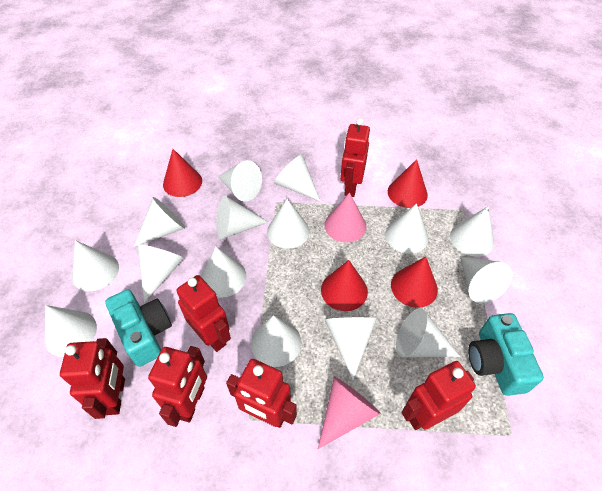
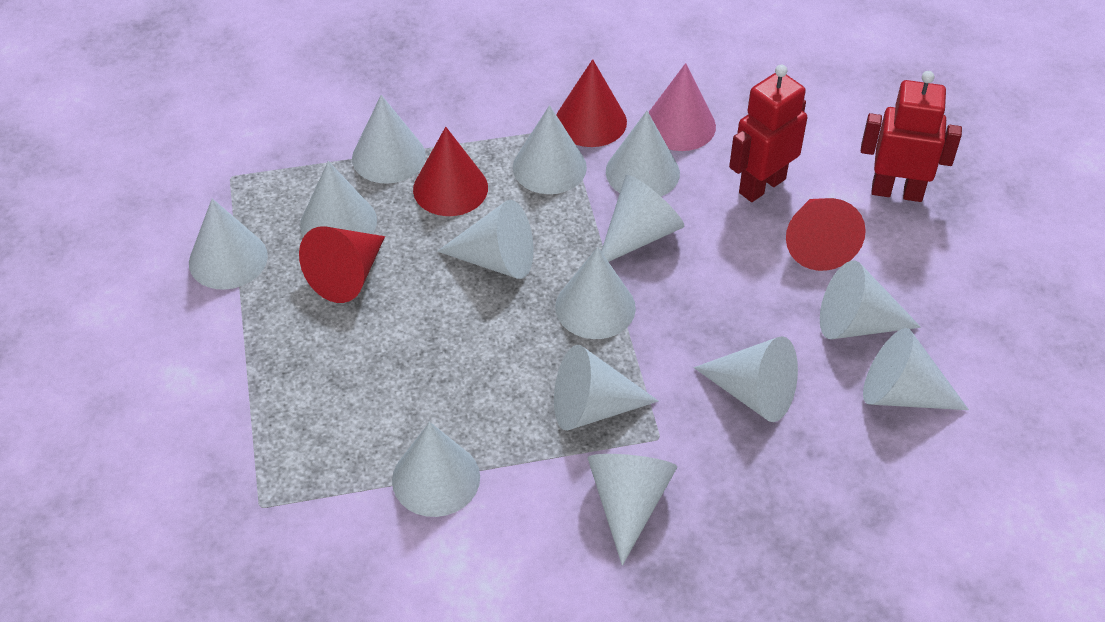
pink cone: 2 -> 1
red robot: 6 -> 2
turquoise camera: 2 -> 0
white cone: 15 -> 14

